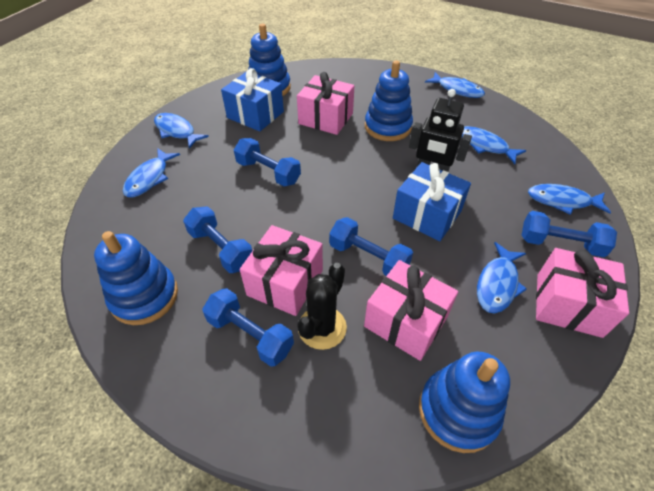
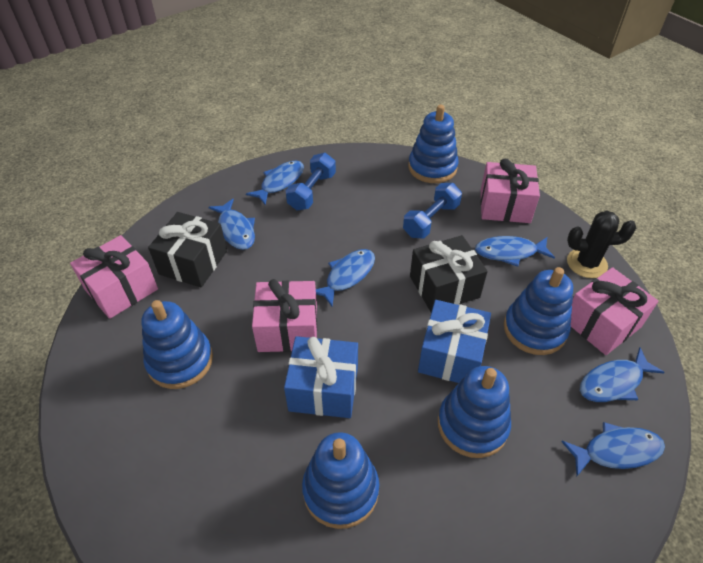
black gift: 0 -> 2
black robot: 1 -> 0
blue dumbbell: 5 -> 2
blue stacking toy: 4 -> 5

